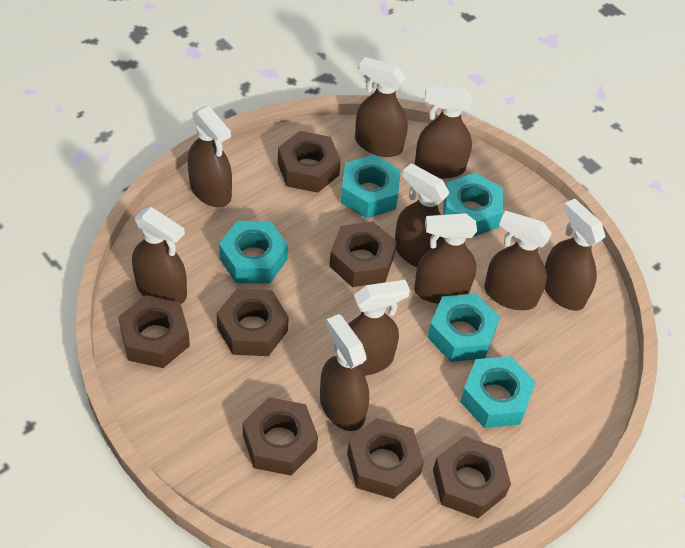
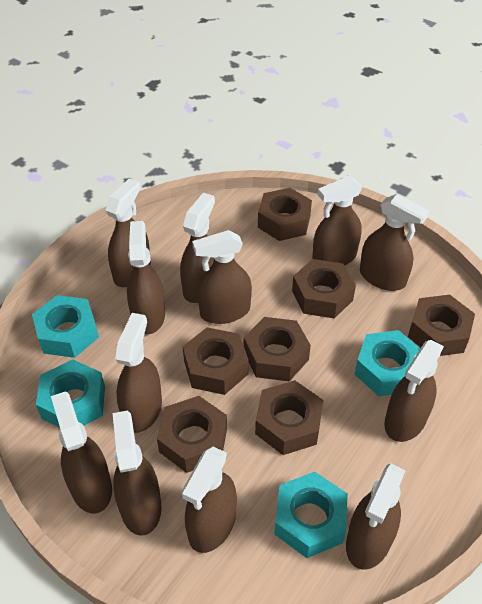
brown spray bottle: 10 -> 12
turquoise nut: 5 -> 4

